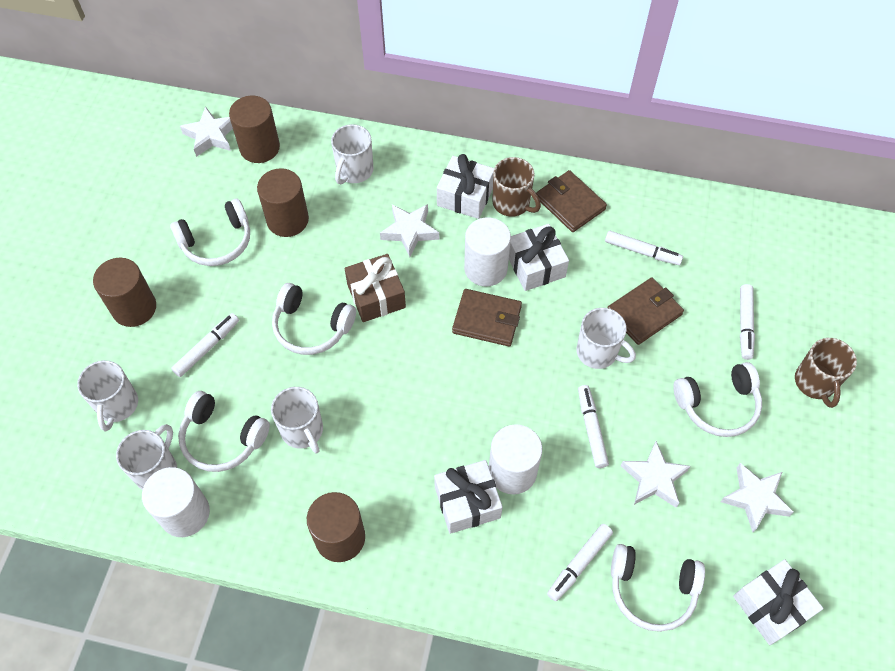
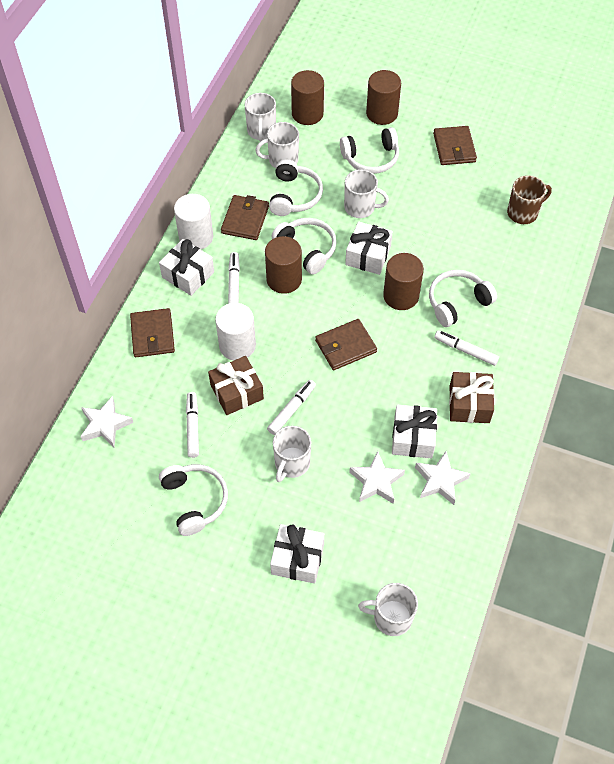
brown gift: 1 -> 2
brown mug: 2 -> 1
brown wallet: 3 -> 4
white cylinder: 3 -> 2
white marker: 5 -> 4
white star: 4 -> 3

